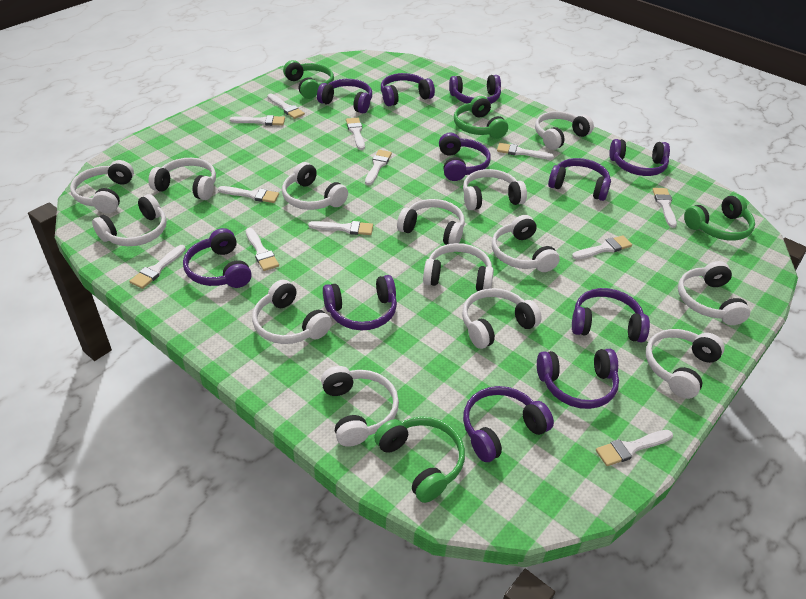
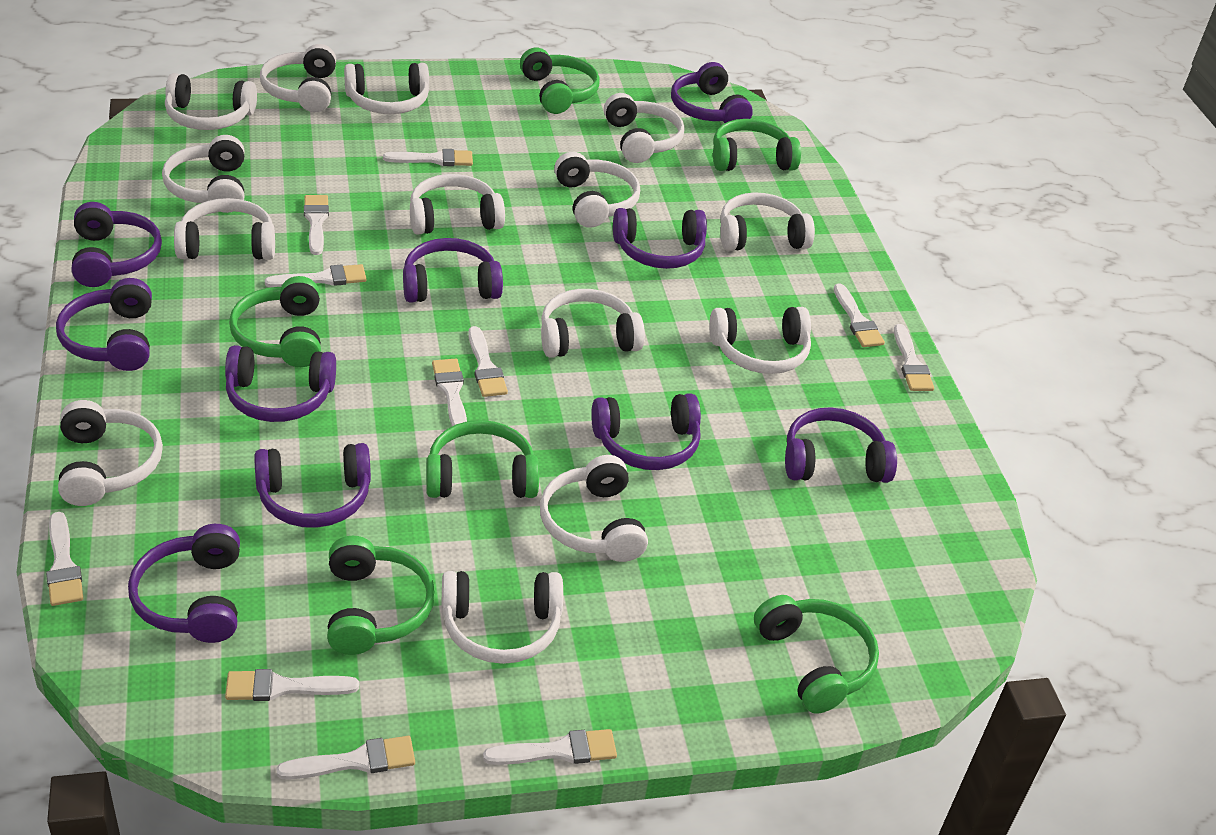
green headphones: 4 -> 6
purple headphones: 11 -> 10
white brush: 12 -> 11

